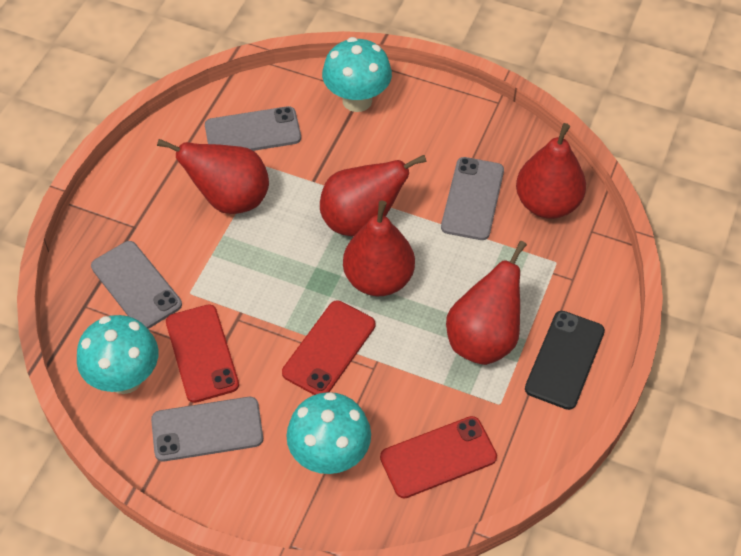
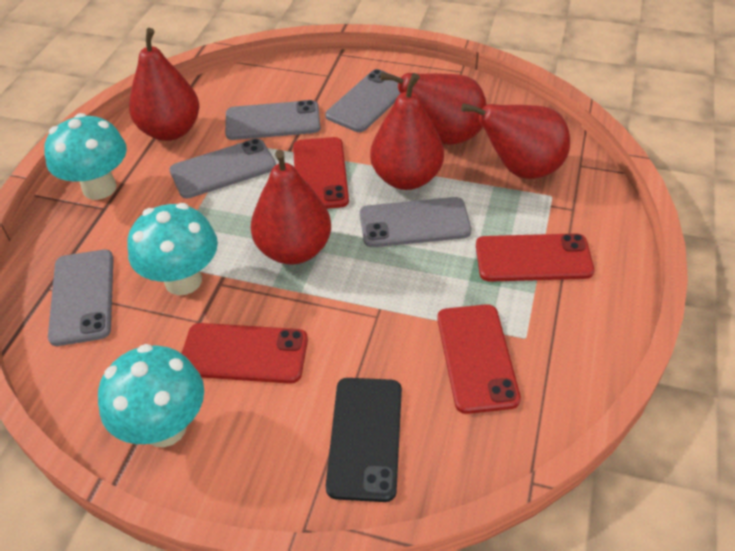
grey phone: 4 -> 5
red phone: 3 -> 4

